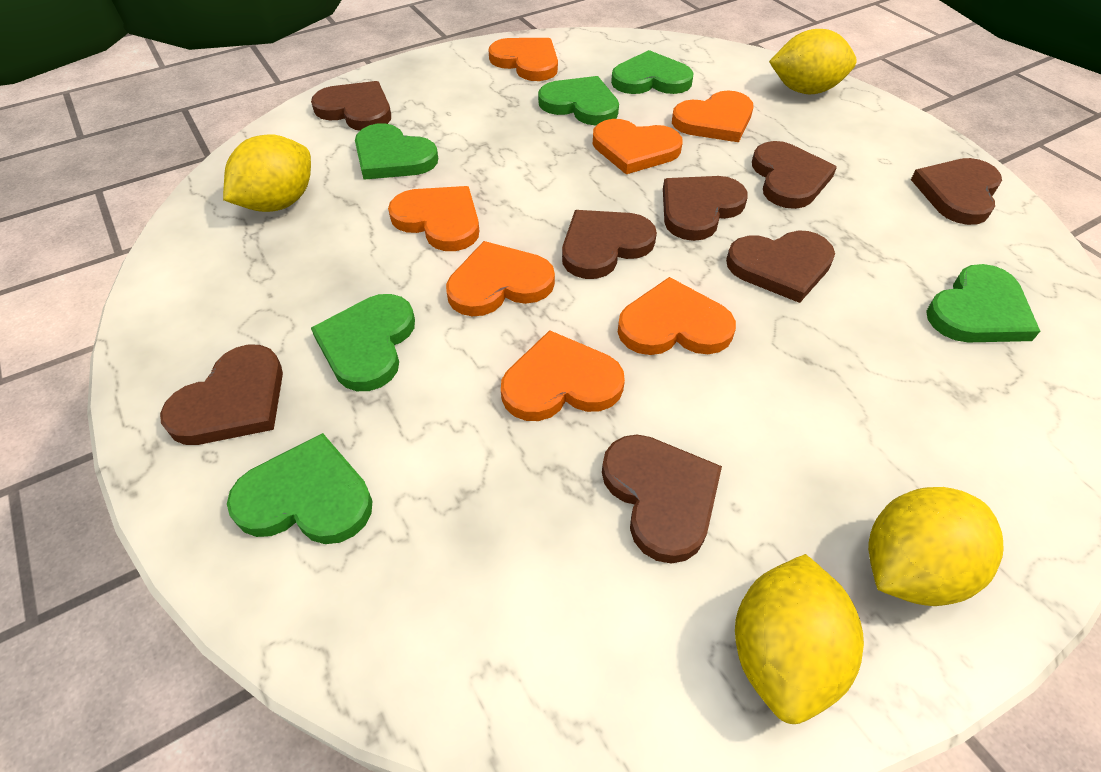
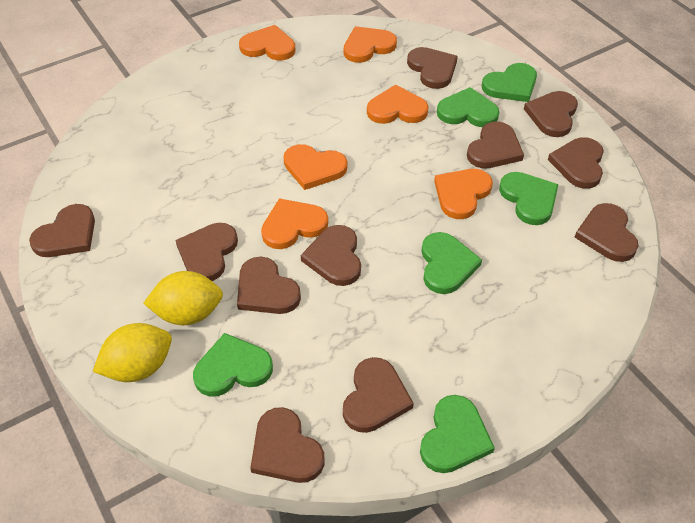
brown heart: 8 -> 11
orange heart: 7 -> 6
yellow lemon: 4 -> 2

